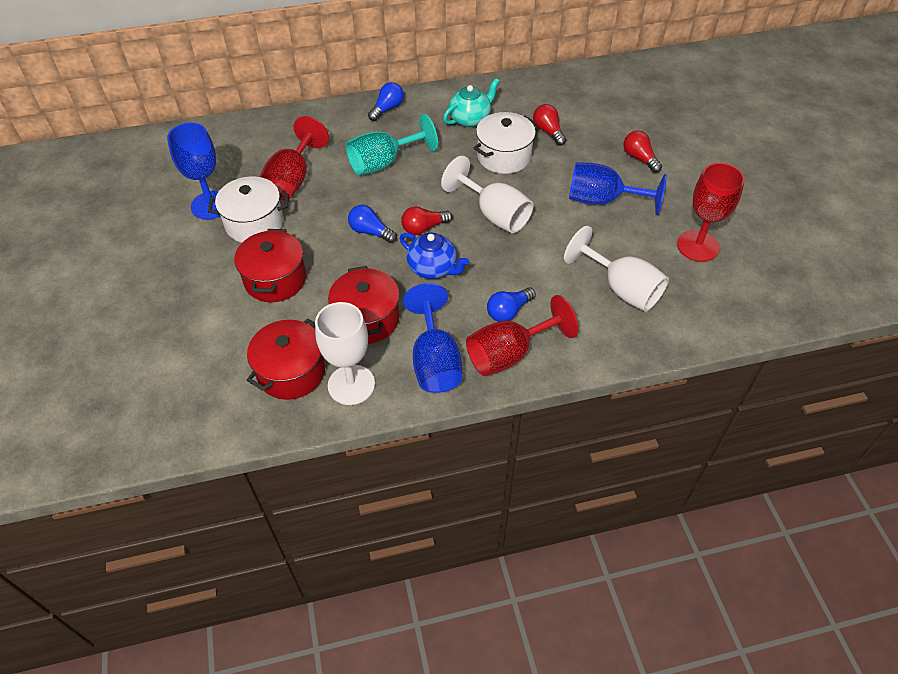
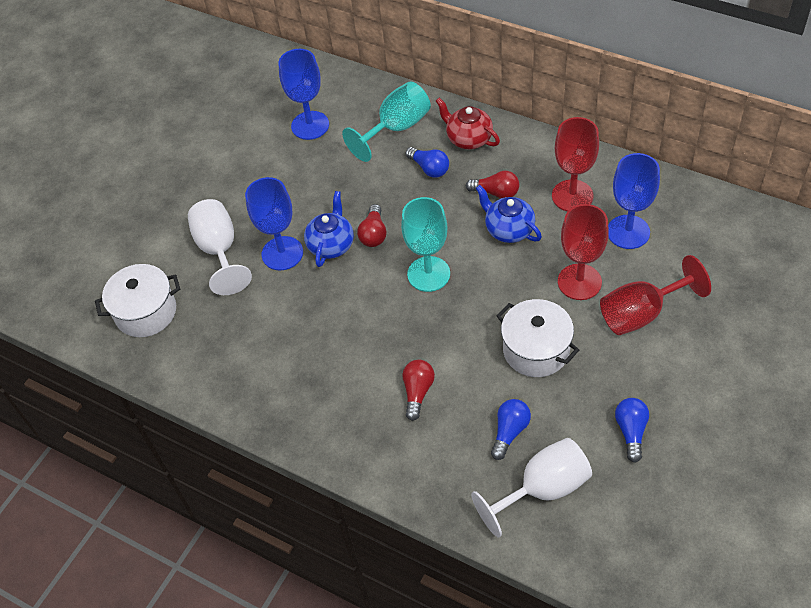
blue teapot: 1 -> 2
red pot: 3 -> 0
red teapot: 0 -> 1
turquoise goblet: 1 -> 2
turquoise teapot: 1 -> 0
white goblet: 3 -> 2

